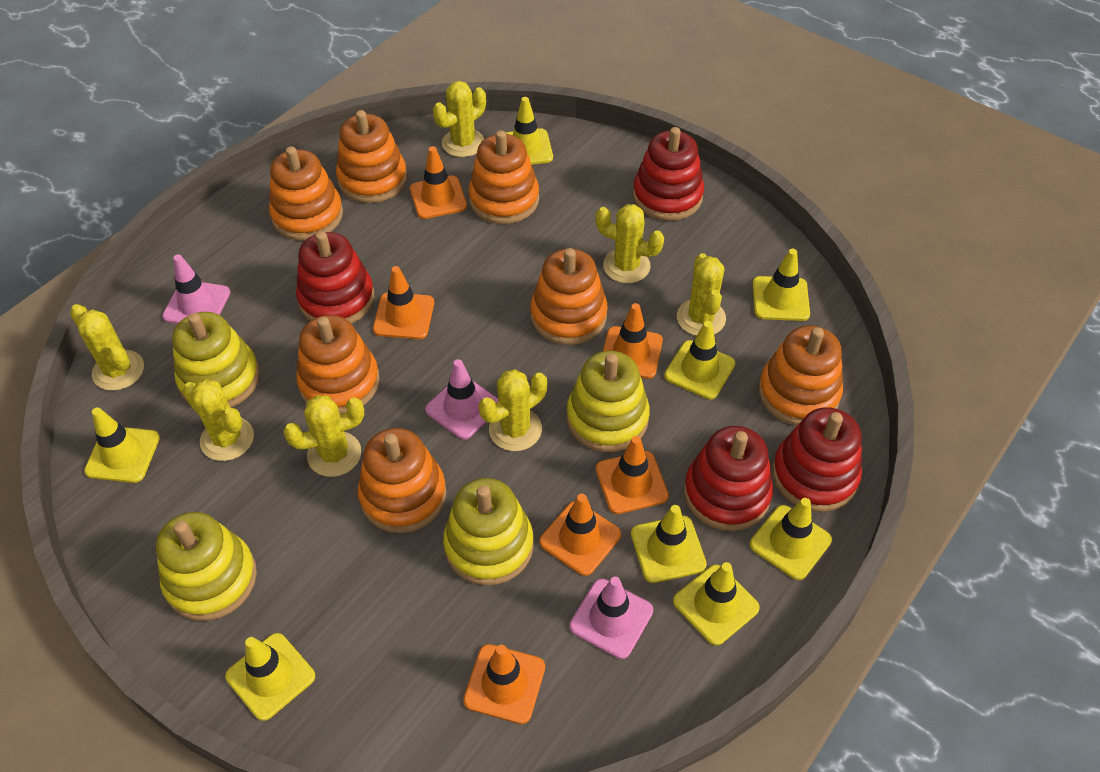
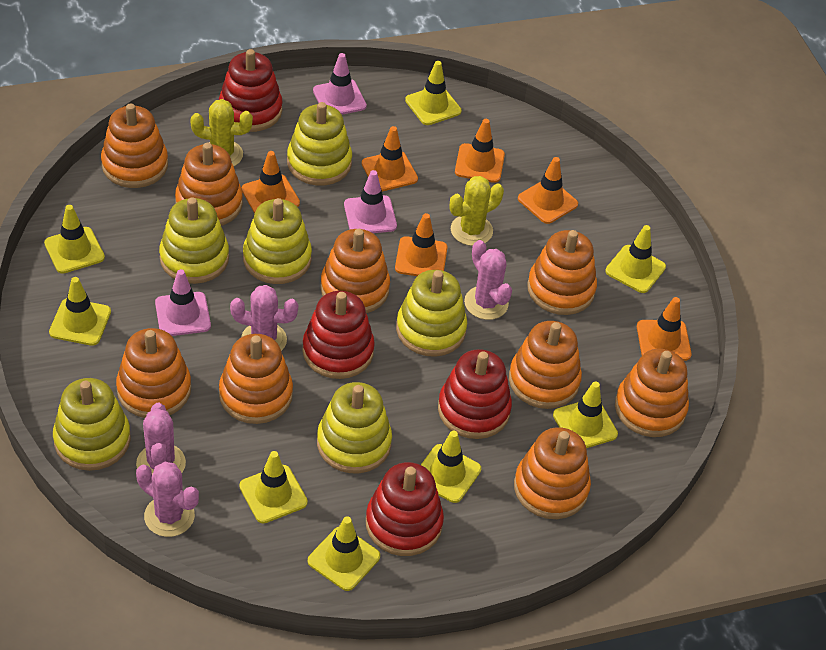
orange stacking toy: 7 -> 9
pink cactus: 0 -> 4
yellow cactus: 7 -> 2
yellow stacking toy: 4 -> 6

